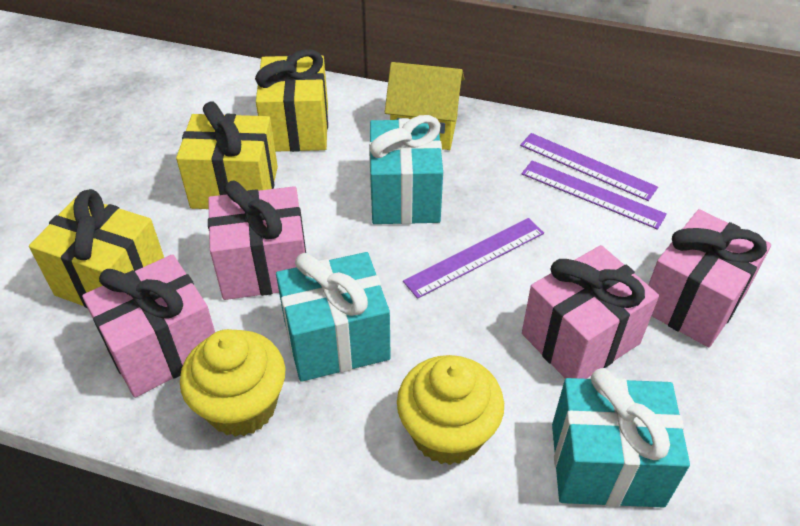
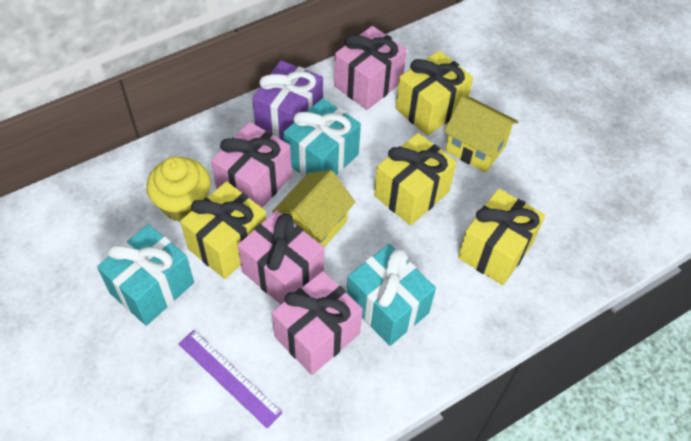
purple gift: 0 -> 1
purple ruler: 3 -> 1
yellow cupcake: 2 -> 1
yellow gift: 3 -> 4
yellow house: 1 -> 2

